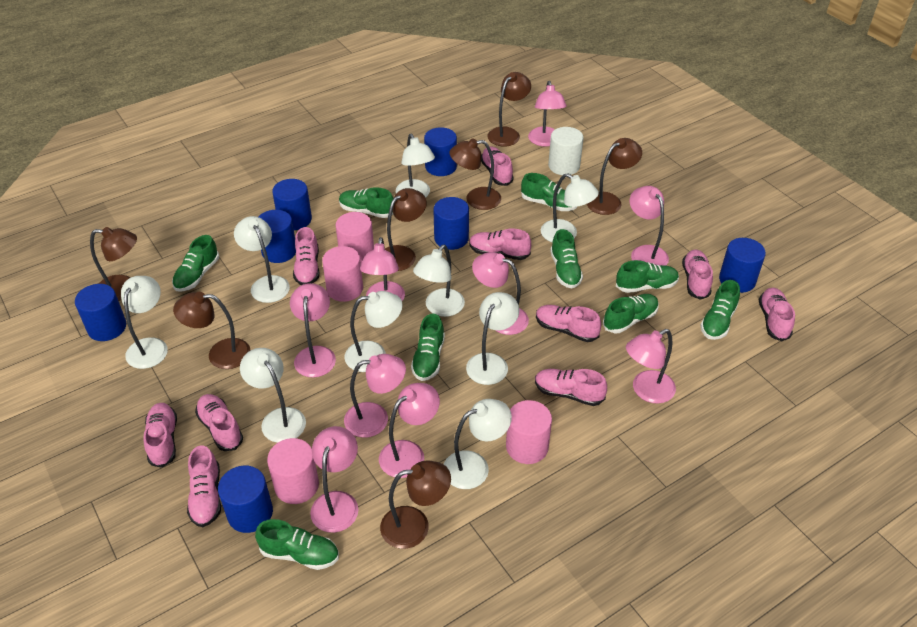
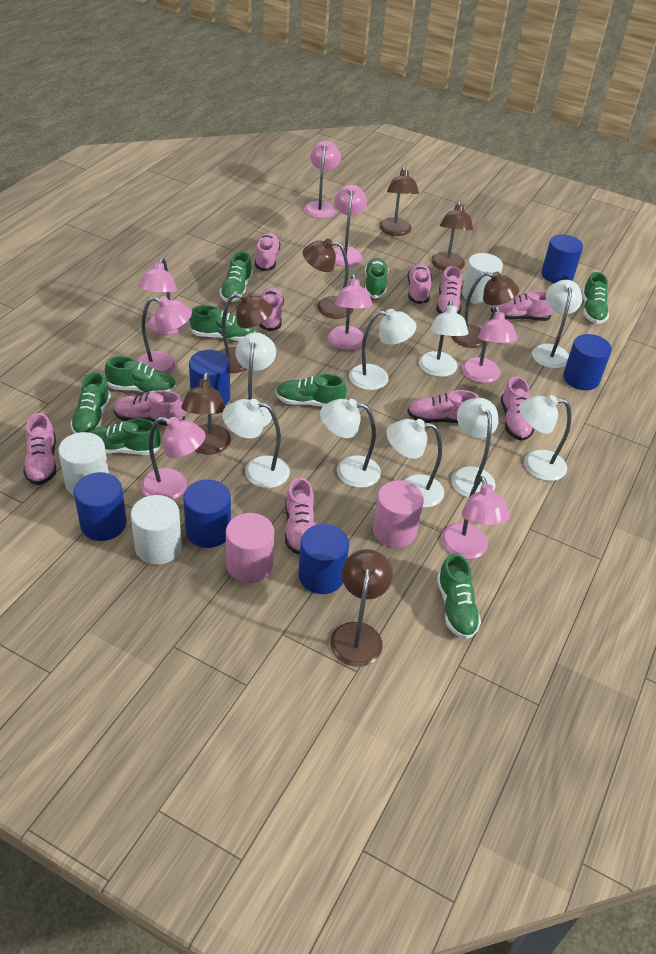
blue cylinder: 7 -> 6
pink cylinder: 4 -> 2
pink lamp: 9 -> 8
white cylinder: 1 -> 3

